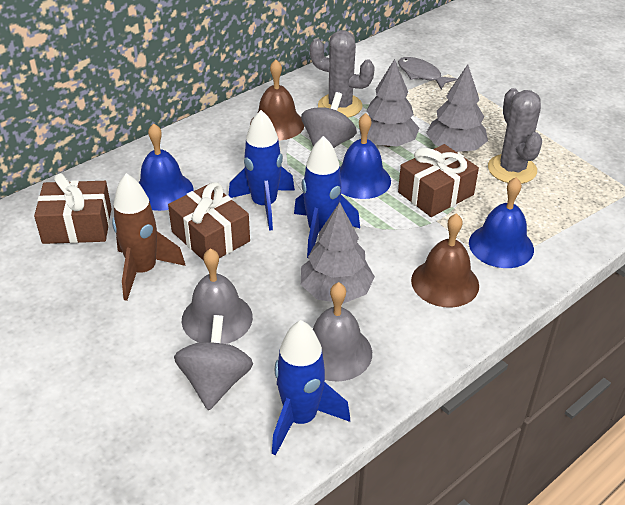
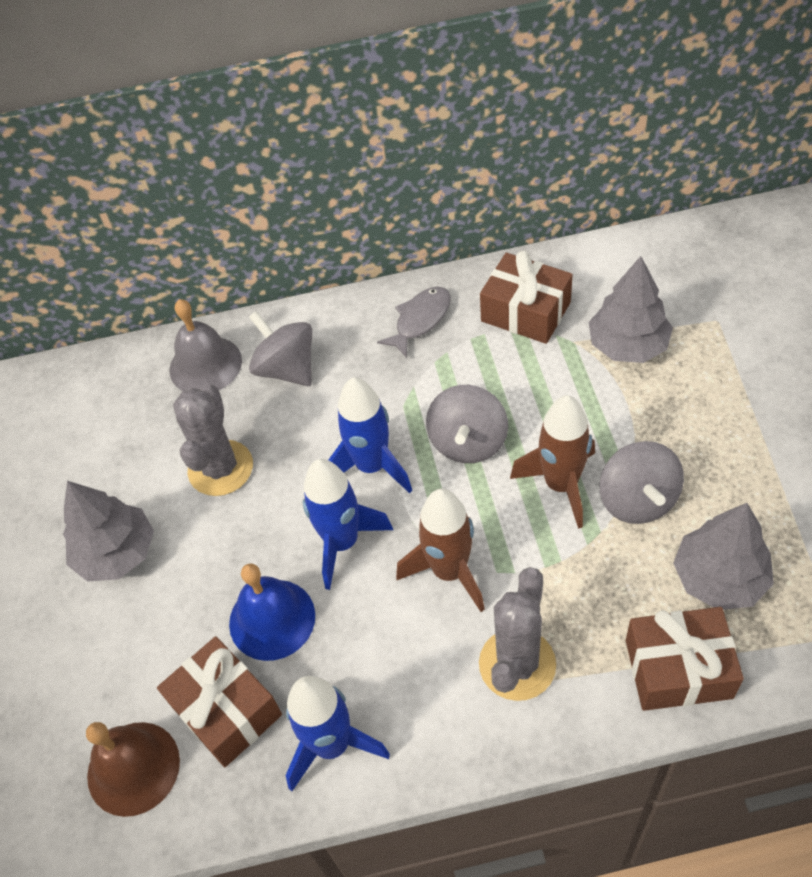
blue bell: 3 -> 1
brown bell: 2 -> 1
brown rocket: 1 -> 2
grey bell: 2 -> 1
grey spinning top: 2 -> 3

